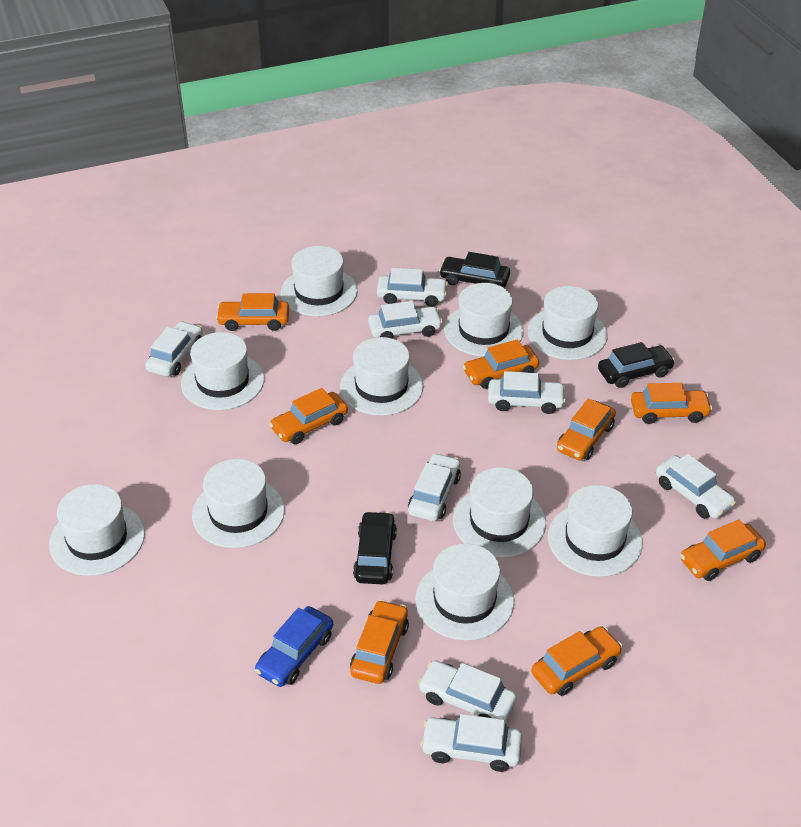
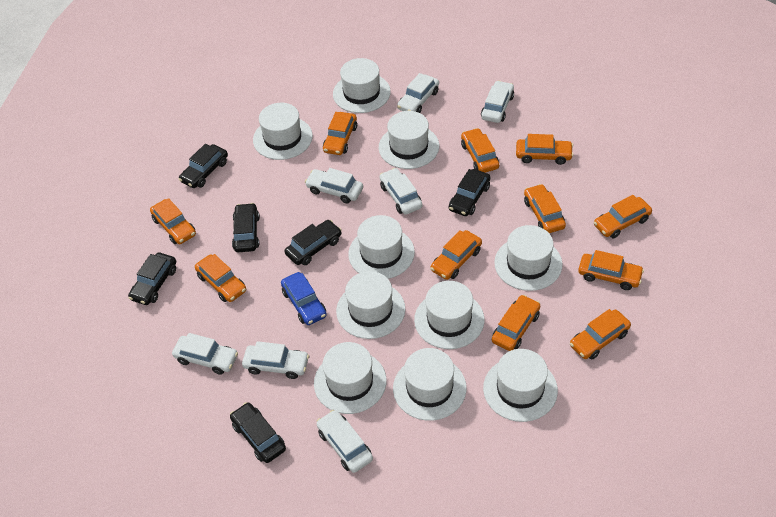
black car: 3 -> 6
orange car: 8 -> 11
white car: 8 -> 7

